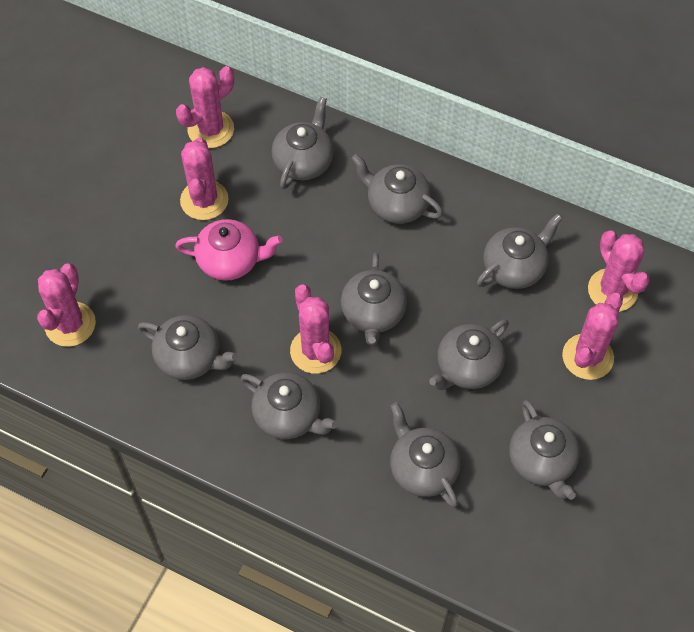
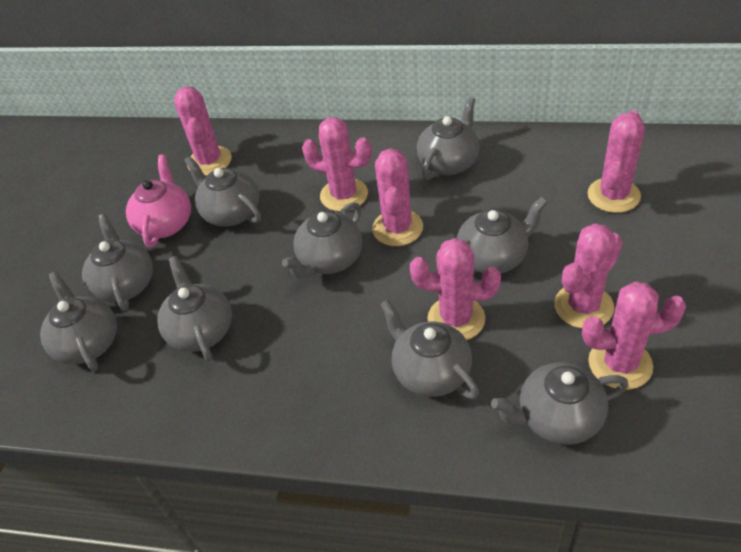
pink cactus: 6 -> 7

